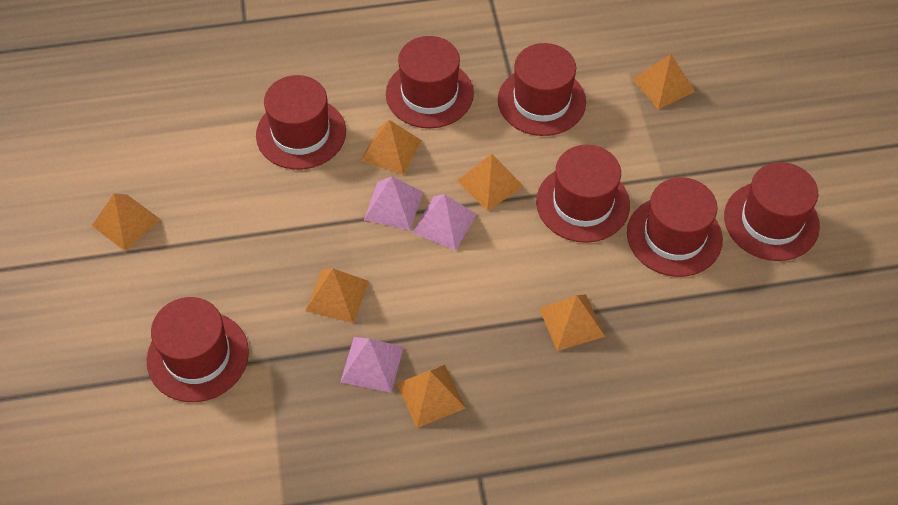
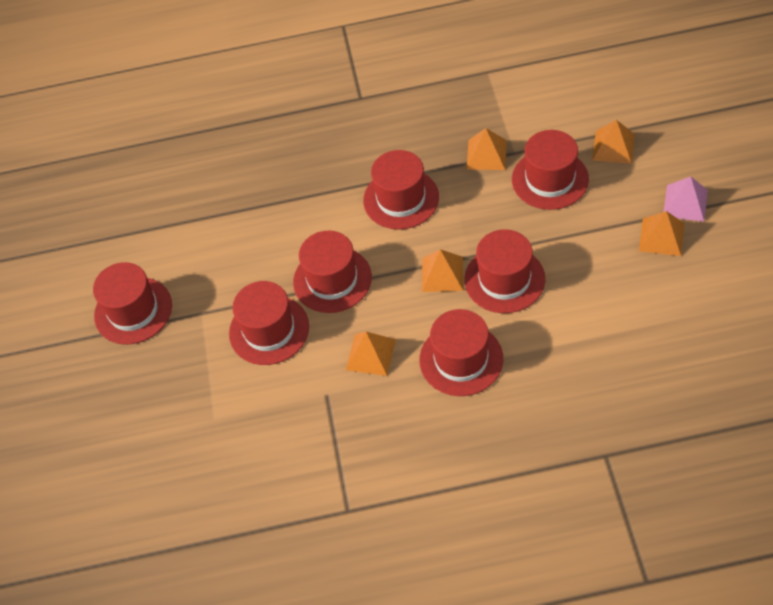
orange pyramid: 7 -> 5
pink pyramid: 3 -> 1

